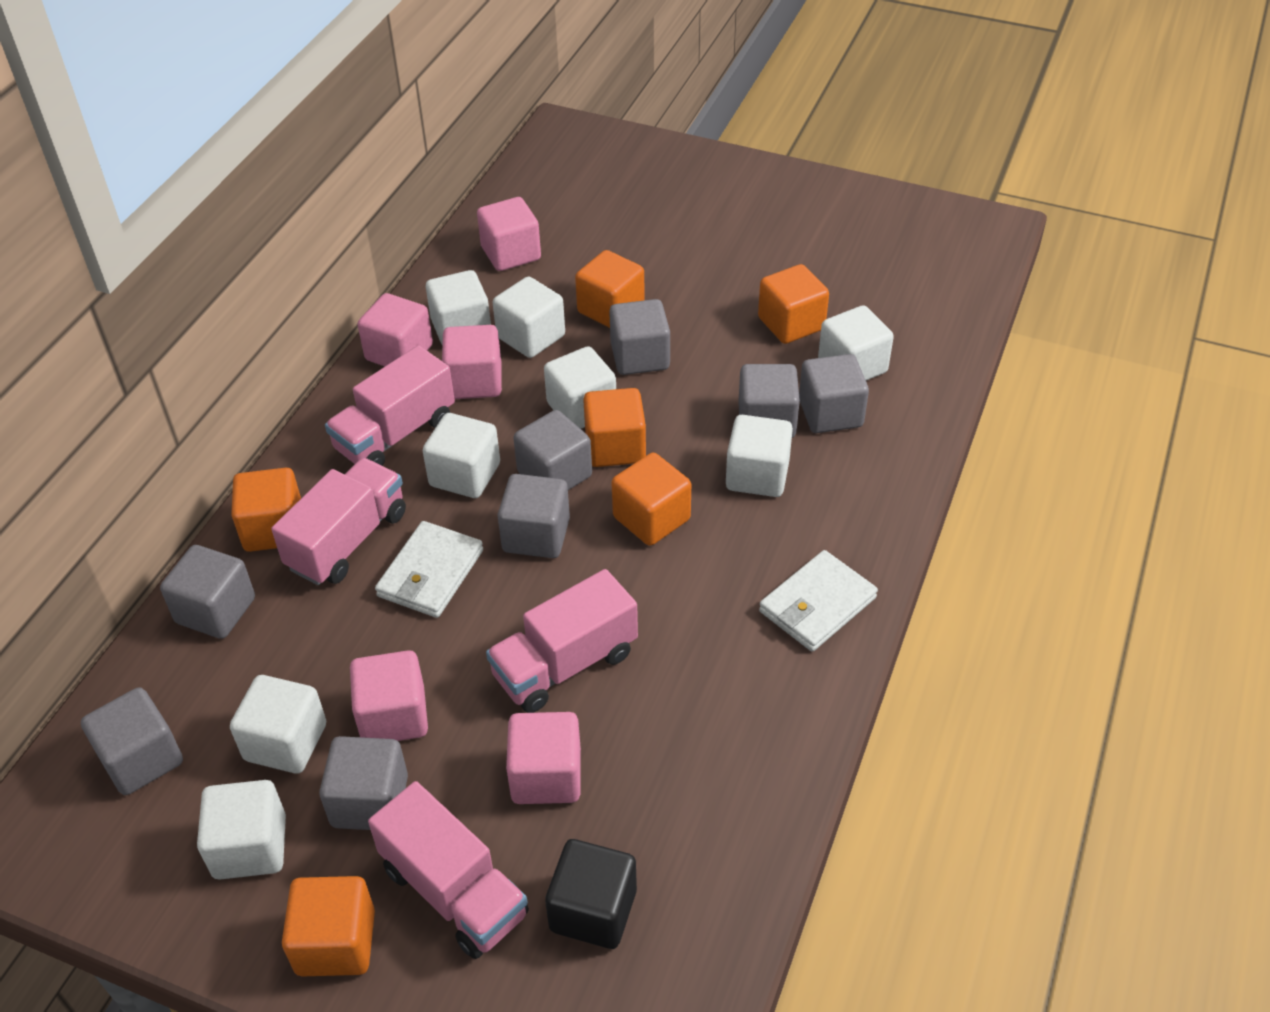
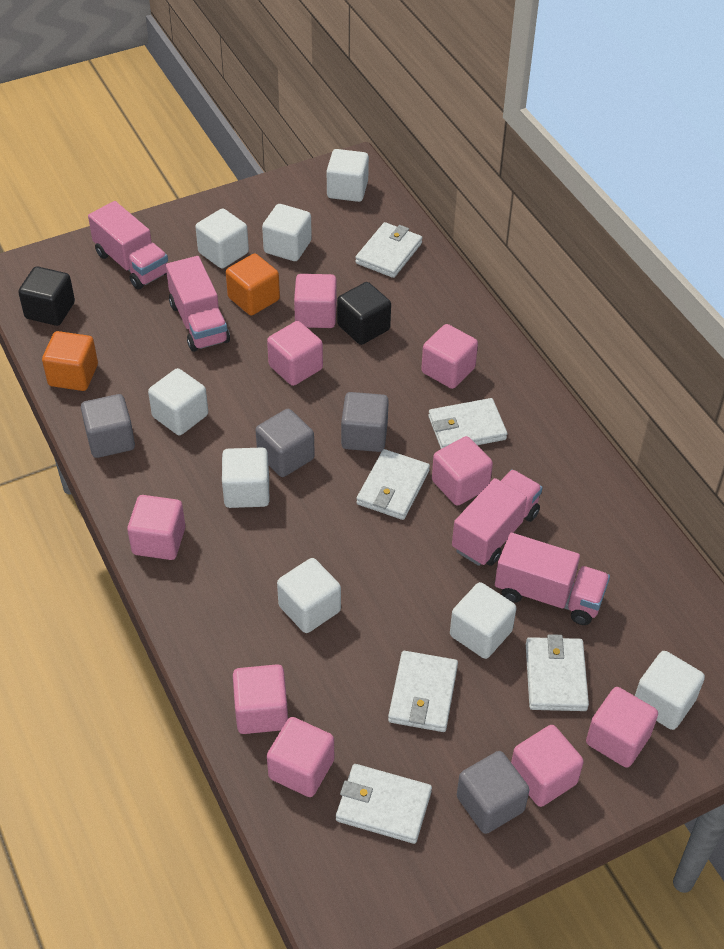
black cube: 1 -> 2
grey cube: 8 -> 4
orange cube: 6 -> 2
pink cube: 5 -> 9
white wallet: 2 -> 6

